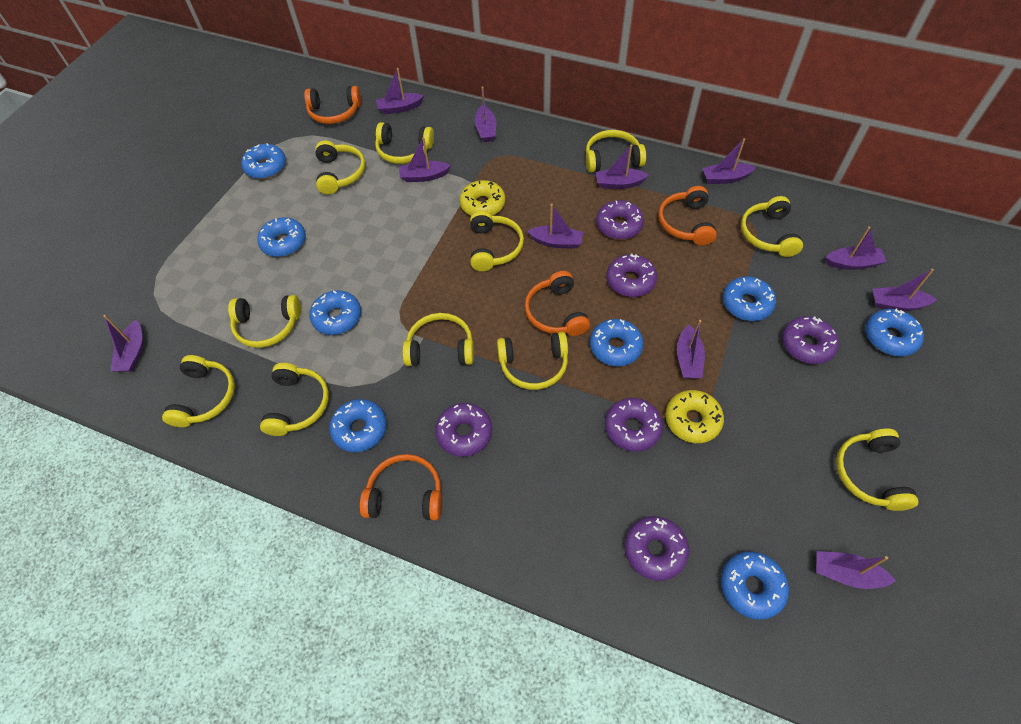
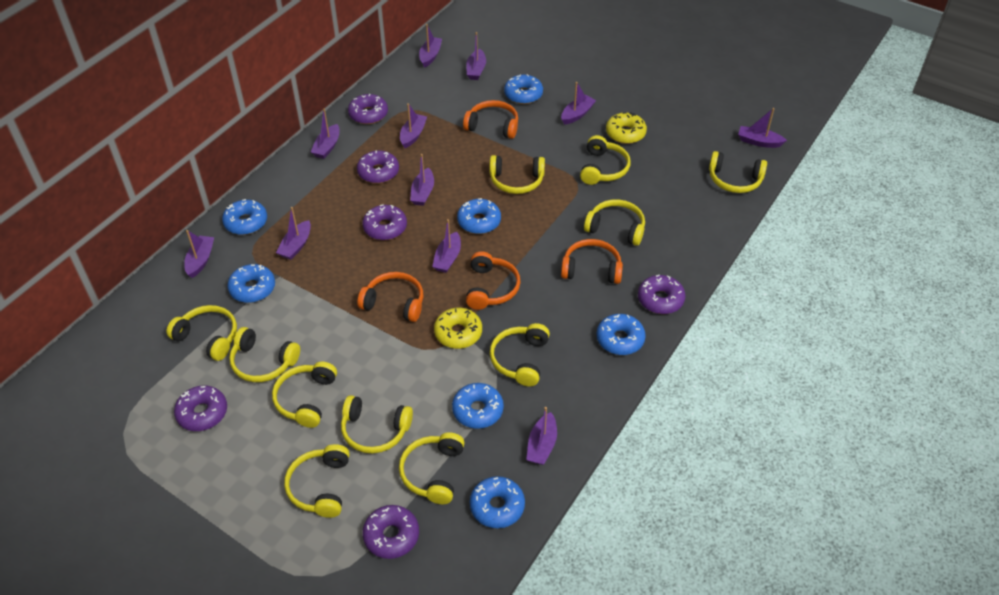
blue donut: 8 -> 7

